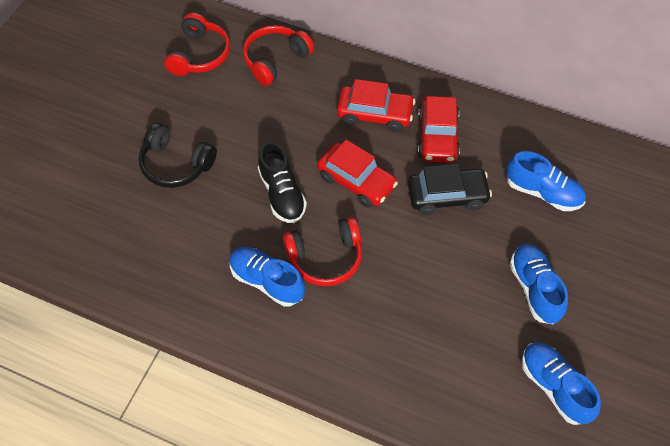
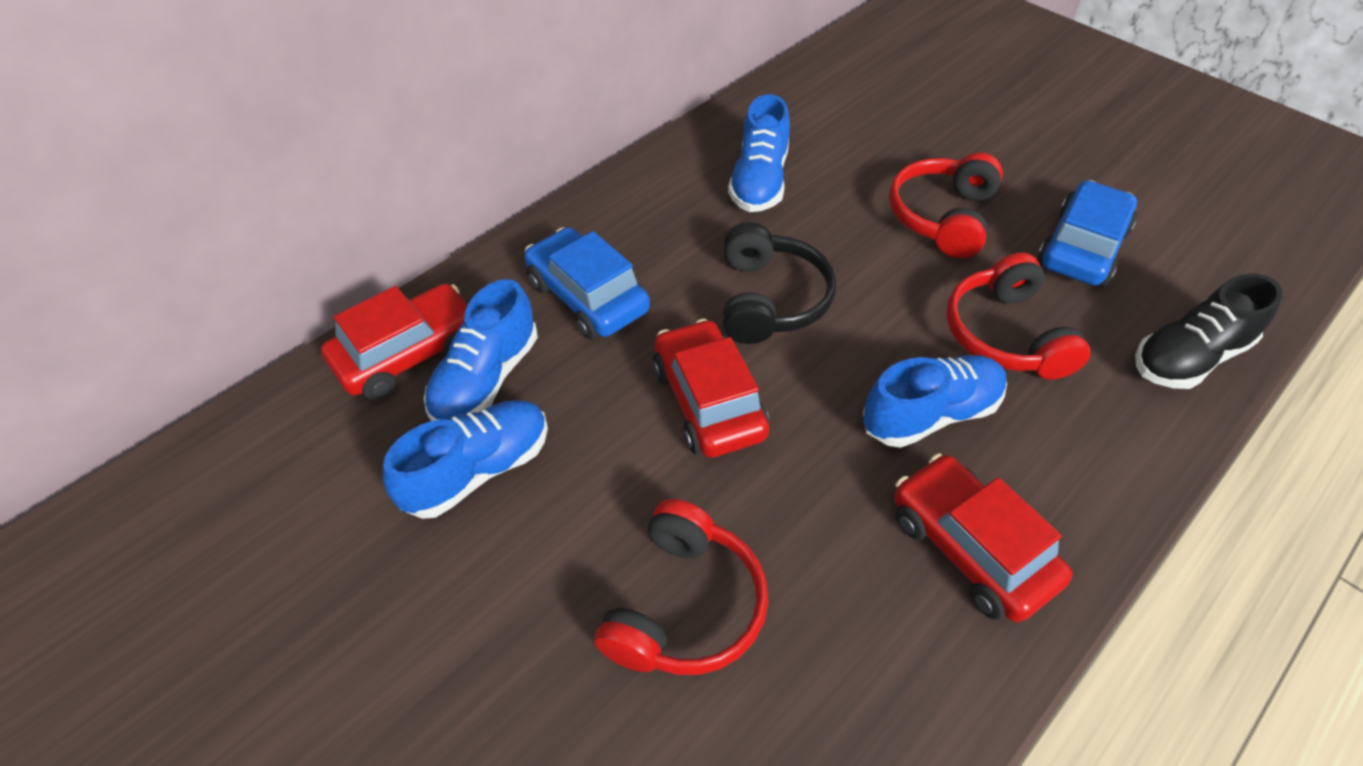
black car: 1 -> 0
blue car: 0 -> 2

